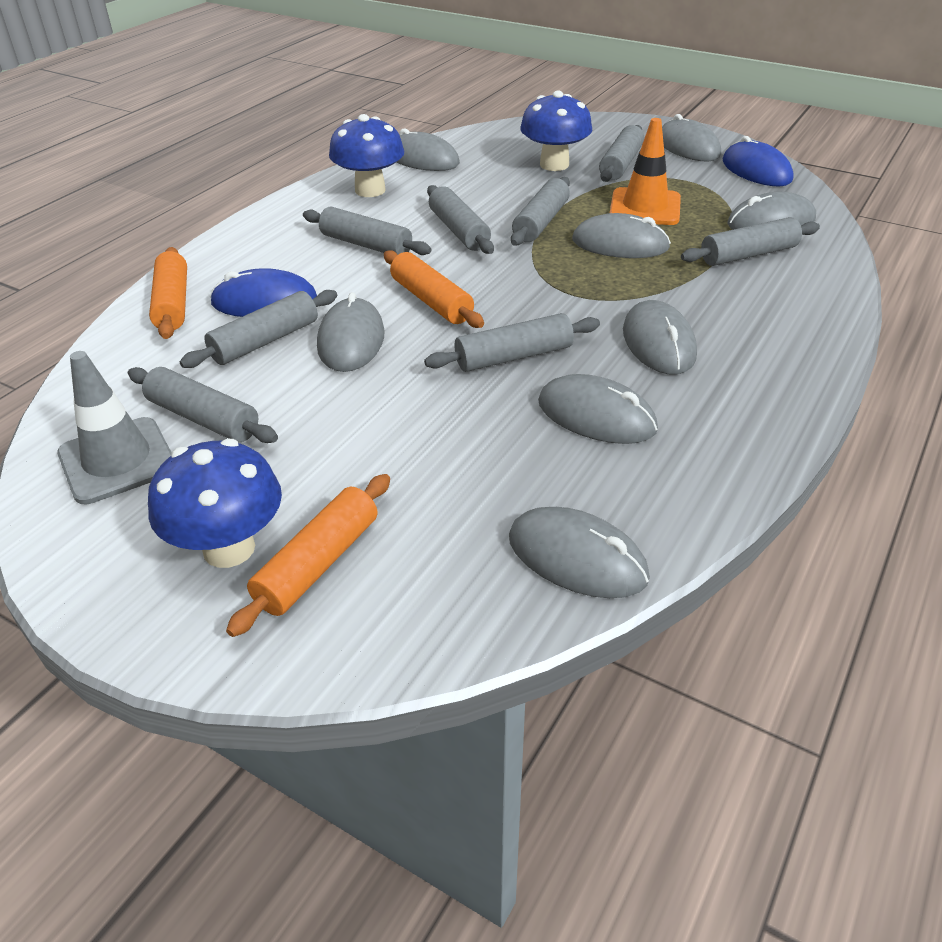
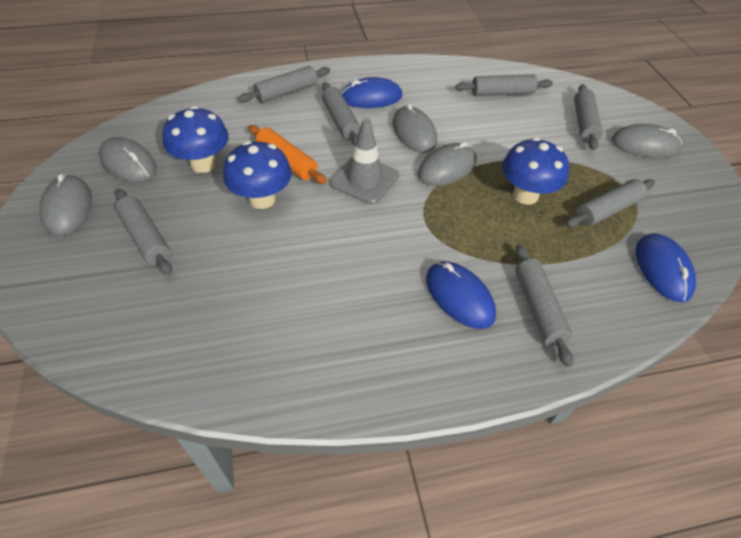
blue mouse: 2 -> 3
grey mouse: 8 -> 5
grey rolling pin: 8 -> 7
orange rolling pin: 3 -> 1
orange traffic cone: 1 -> 0

